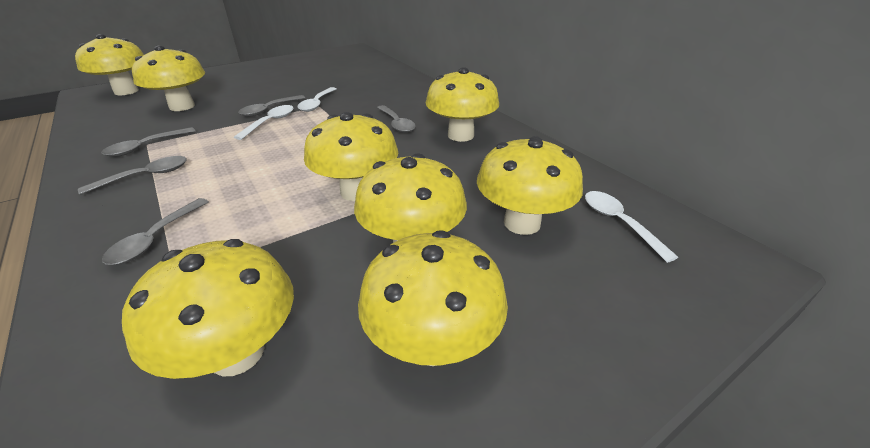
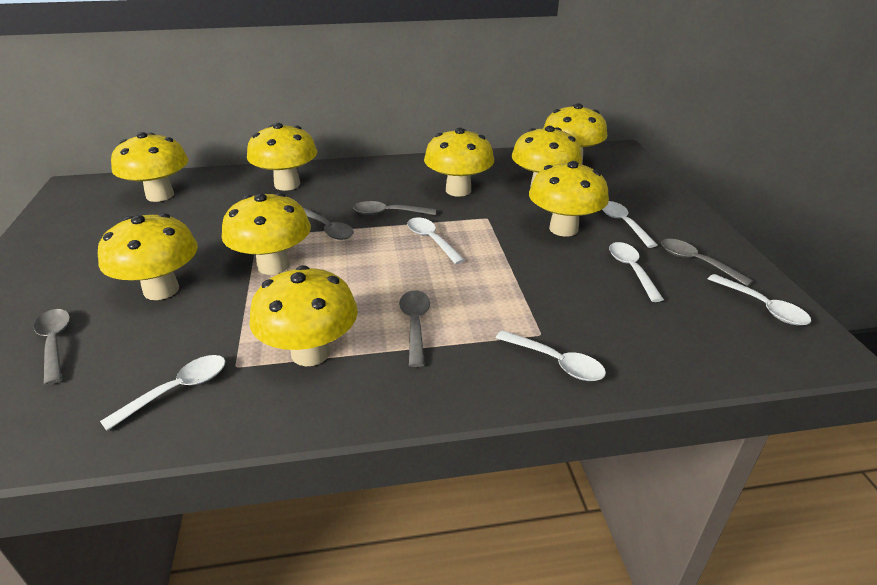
white spoon: 3 -> 6
yellow mushroom: 8 -> 9

